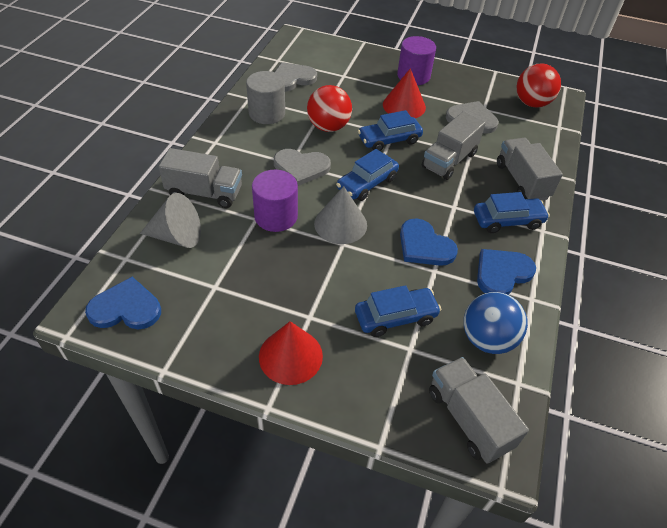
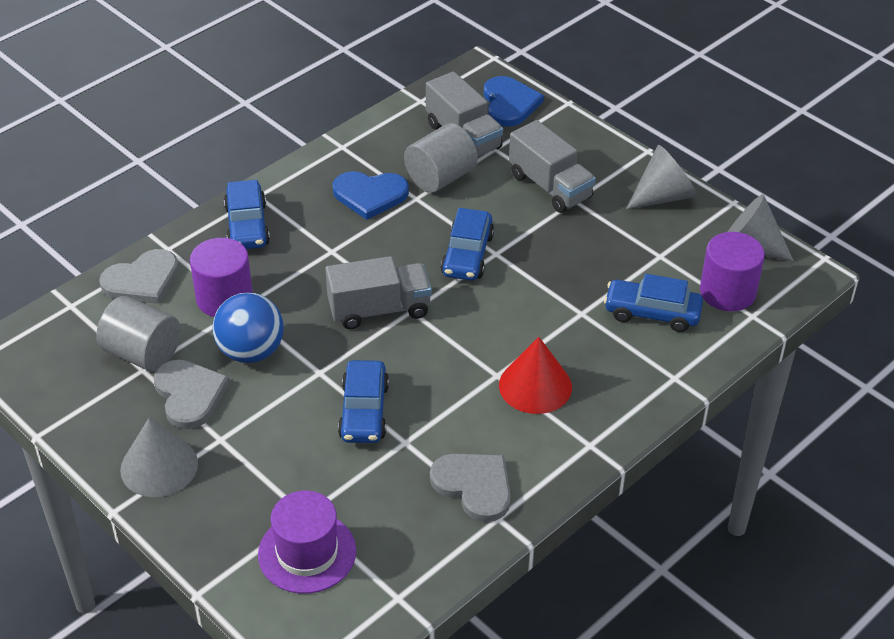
blue heart: 3 -> 2
grey cone: 2 -> 3
grey cylinder: 1 -> 2
grey truck: 4 -> 3
purple hat: 0 -> 1
red ball: 2 -> 0
red cone: 2 -> 1

